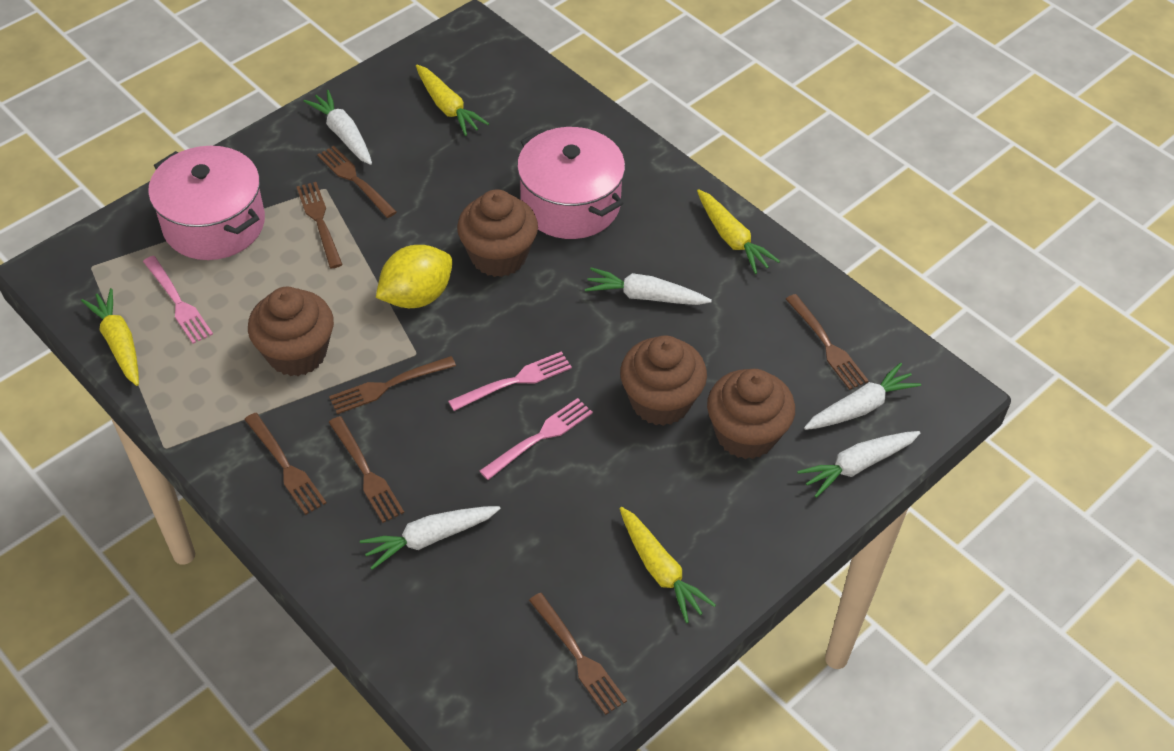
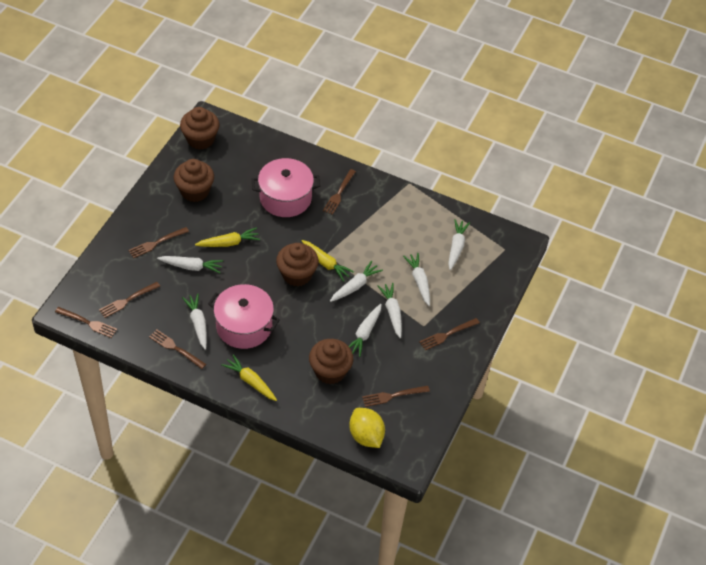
pink fork: 3 -> 0
white carrot: 5 -> 7
yellow carrot: 4 -> 3

